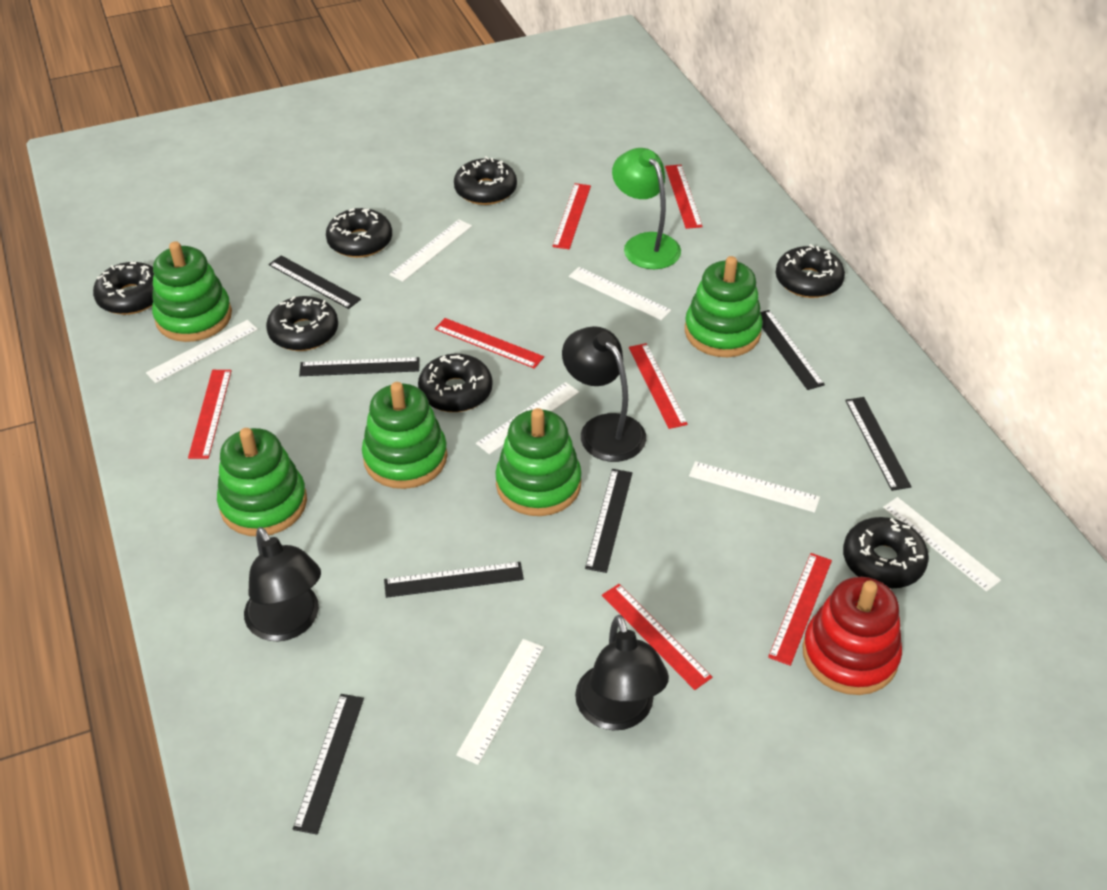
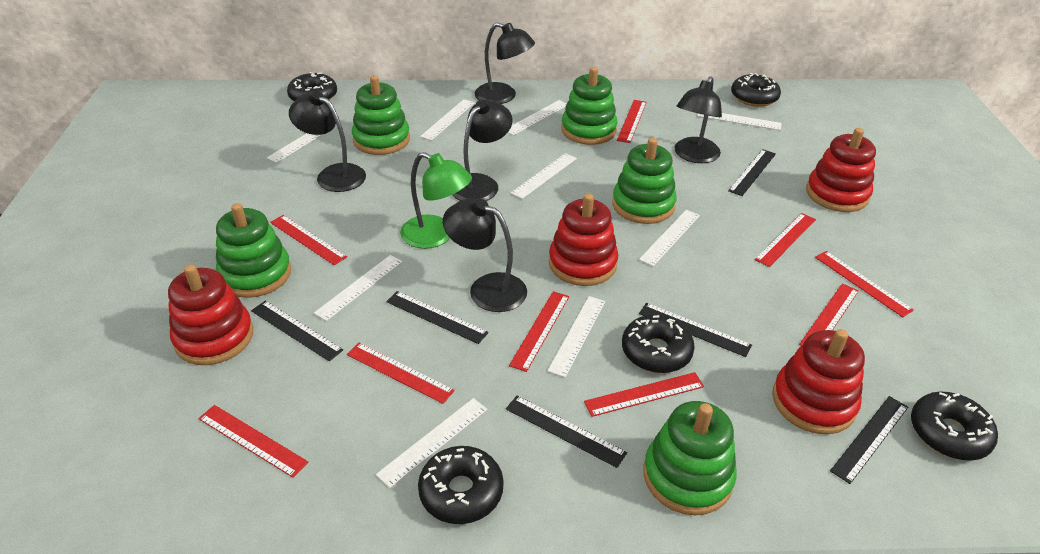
black donut: 7 -> 5
black lamp: 3 -> 5
black ruler: 7 -> 6
red ruler: 7 -> 9
red stacking toy: 1 -> 4
white ruler: 7 -> 9

